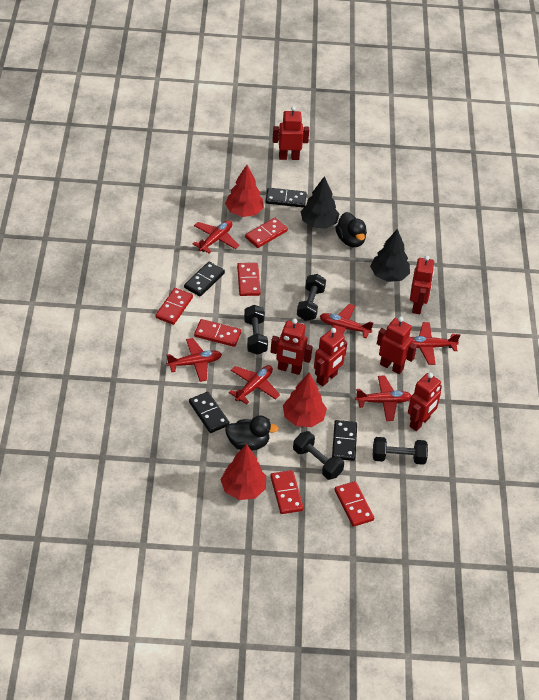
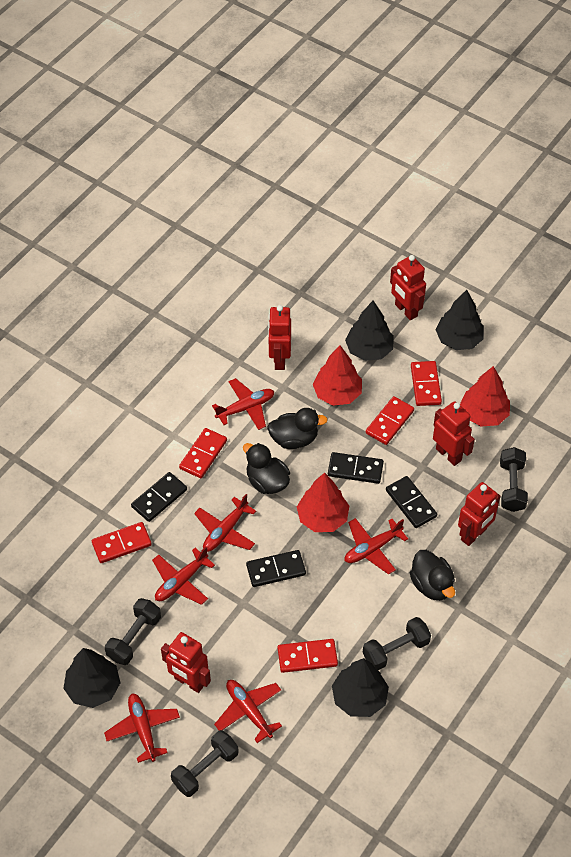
black duck: 2 -> 3
black tree: 2 -> 4
red domino: 6 -> 5
red robot: 6 -> 5

